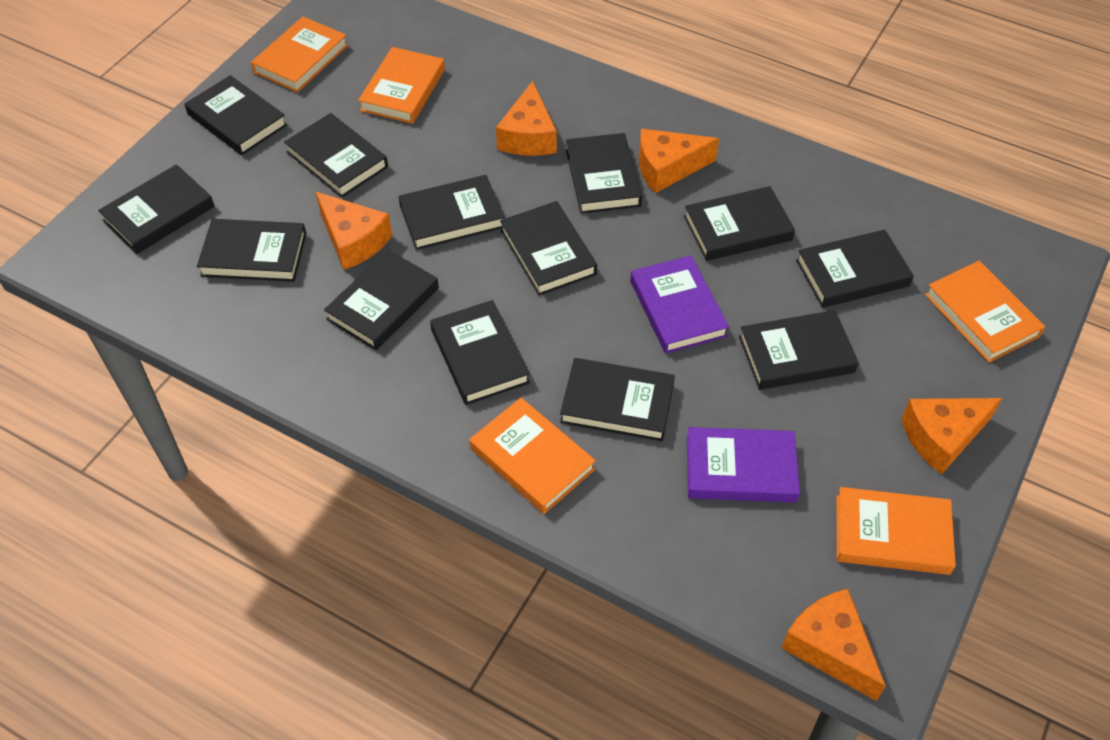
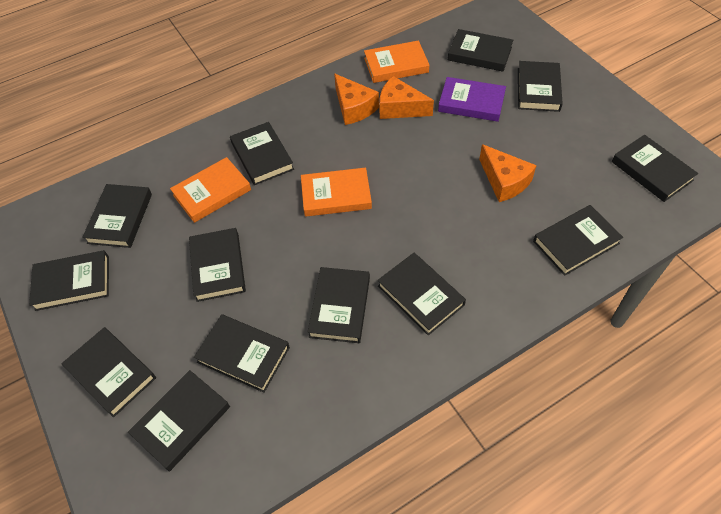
orange book: 5 -> 3
orange cheese: 5 -> 3
purple book: 2 -> 1

